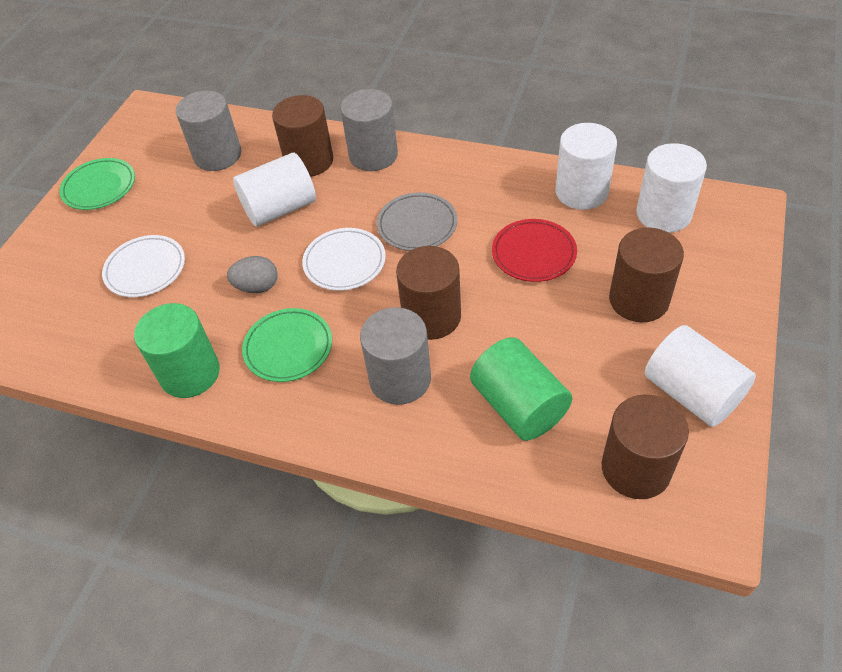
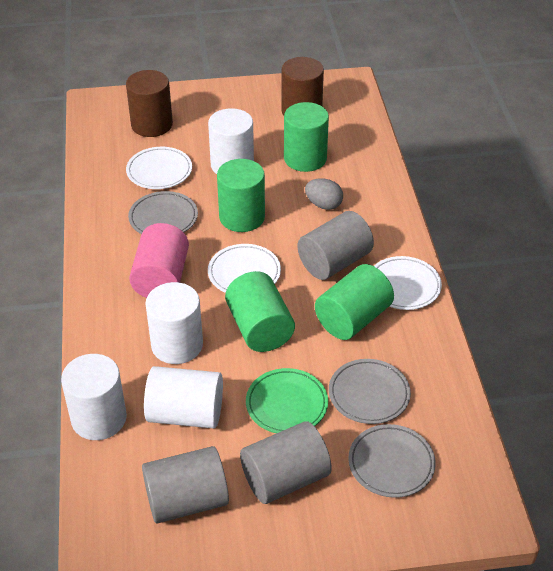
brown cylinder: 4 -> 2
green cylinder: 2 -> 4
green plate: 2 -> 1
grey plate: 1 -> 3
pink cylinder: 0 -> 1
red plate: 1 -> 0
white plate: 2 -> 3

